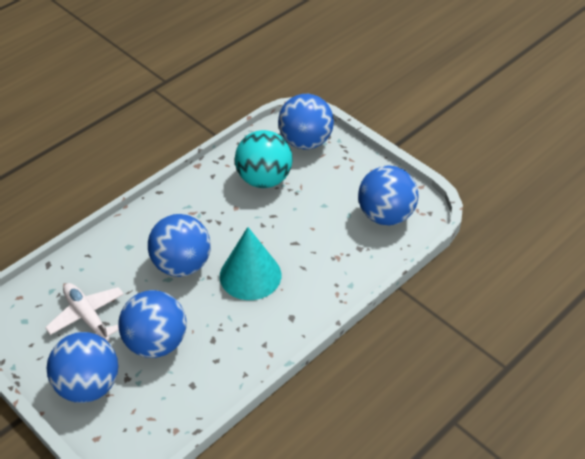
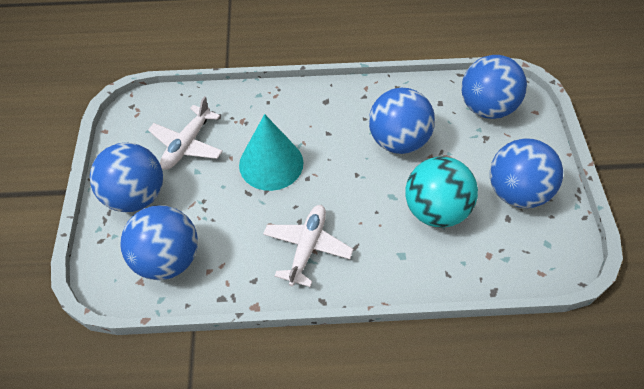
white plane: 1 -> 2

